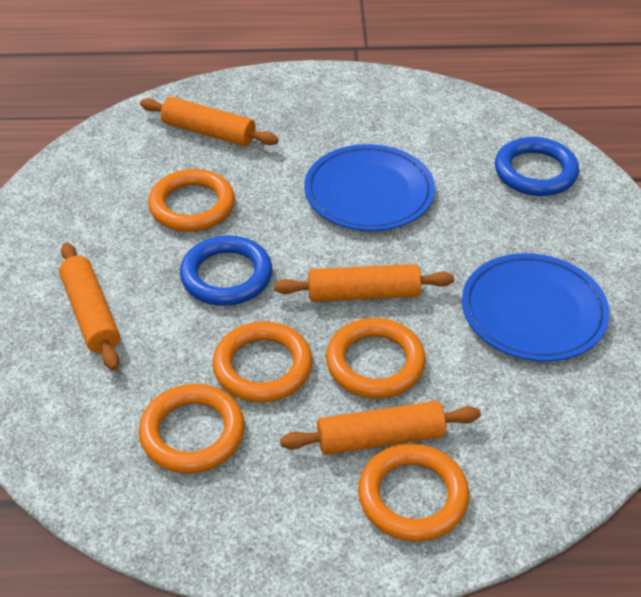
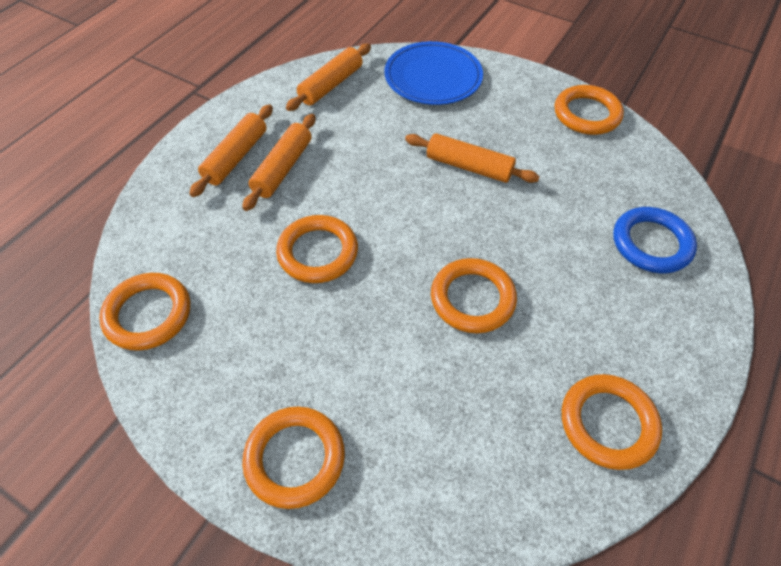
blue plate: 2 -> 1
blue ring: 2 -> 1
orange ring: 5 -> 6

